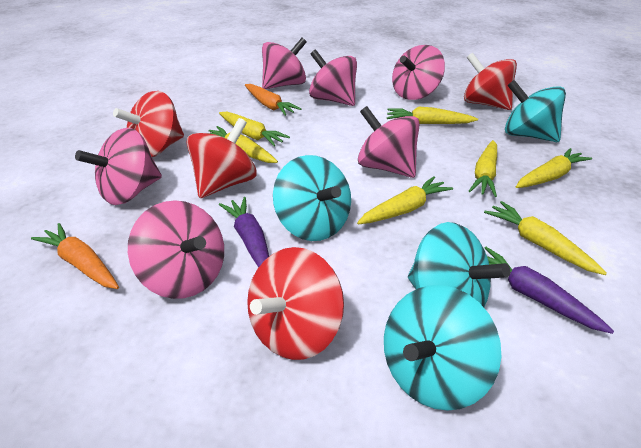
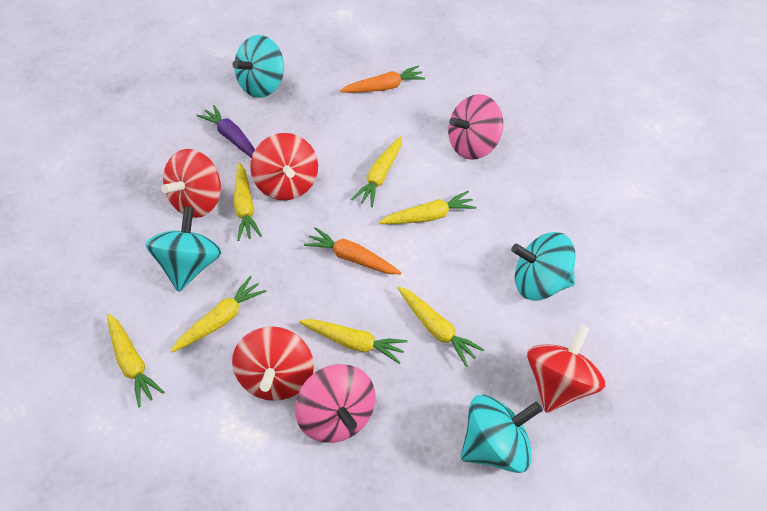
pink spinning top: 6 -> 2
purple carrot: 2 -> 1

